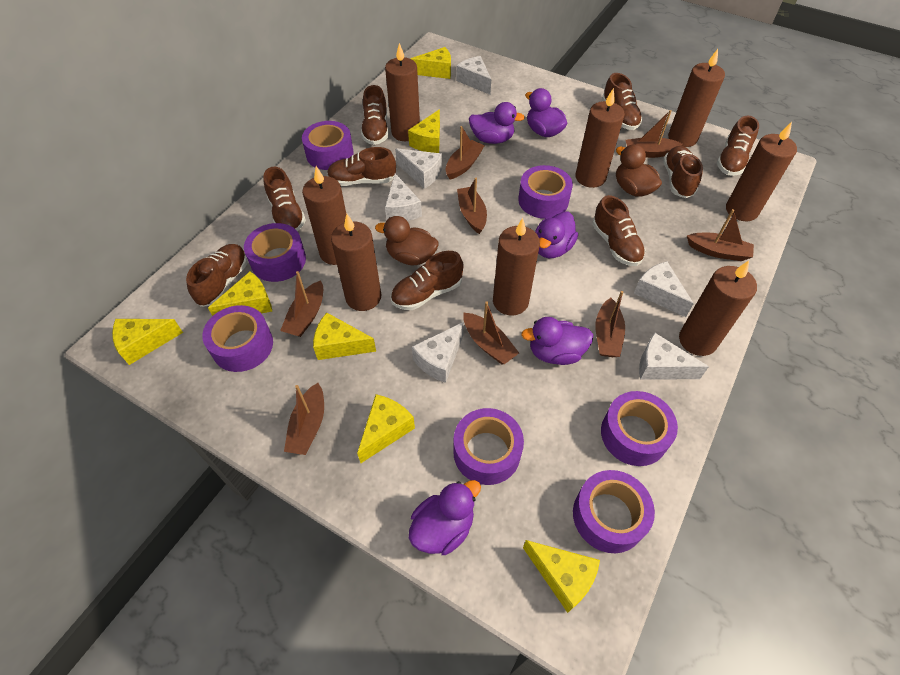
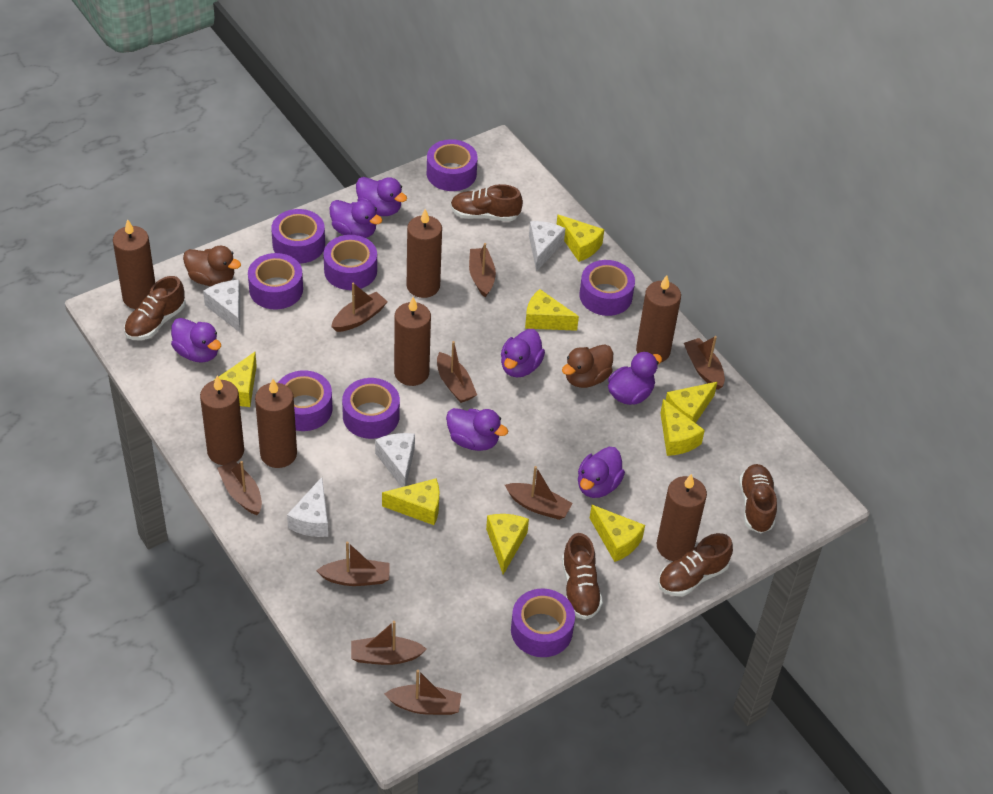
brown boat: 8 -> 9
brown candle: 8 -> 7
brown shoe: 9 -> 5
purple duck: 5 -> 7
purple tape: 7 -> 8
white cheese: 6 -> 4
yellow cheese: 7 -> 8

